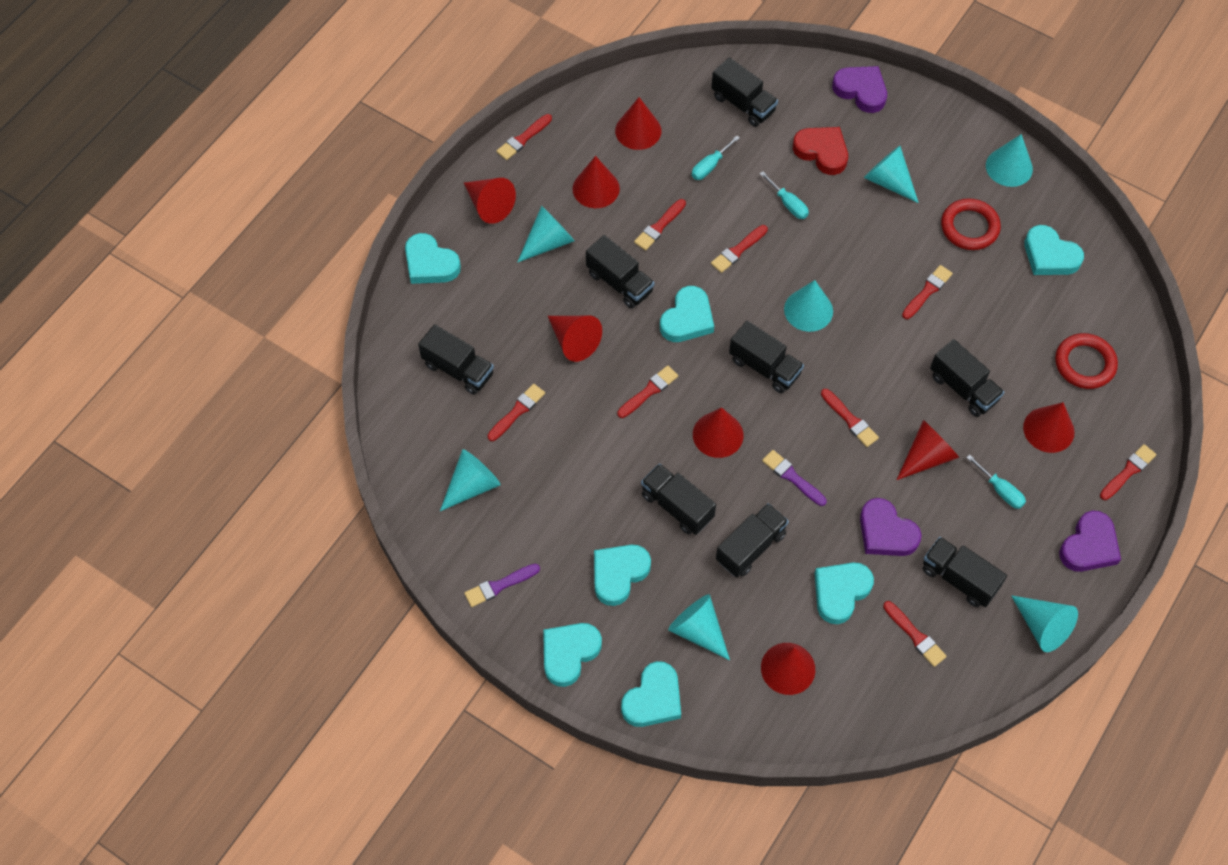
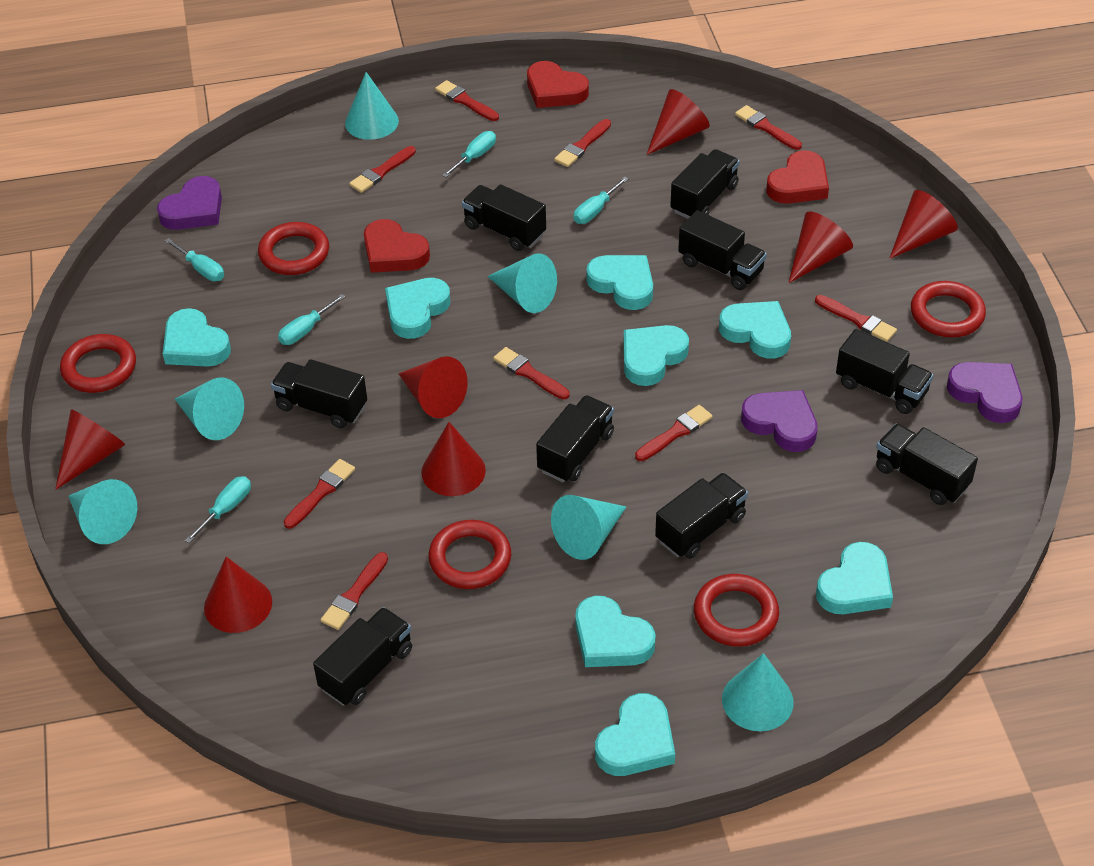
black truck: 8 -> 9
purple brush: 2 -> 0
red cone: 8 -> 7
red heart: 1 -> 3
red ring: 2 -> 5
turquoise cone: 7 -> 6
turquoise heart: 7 -> 8
turquoise screwdriver: 3 -> 5

